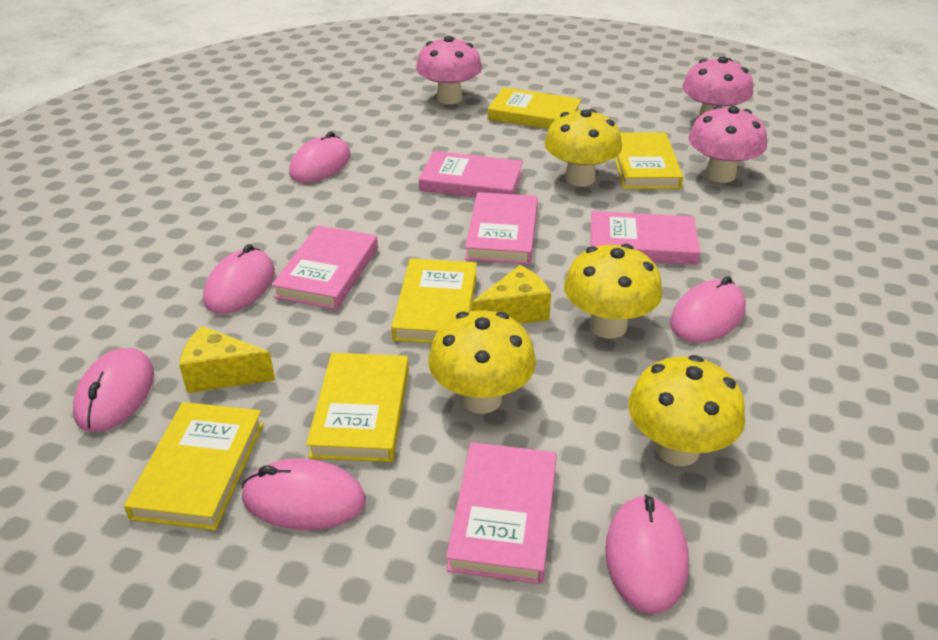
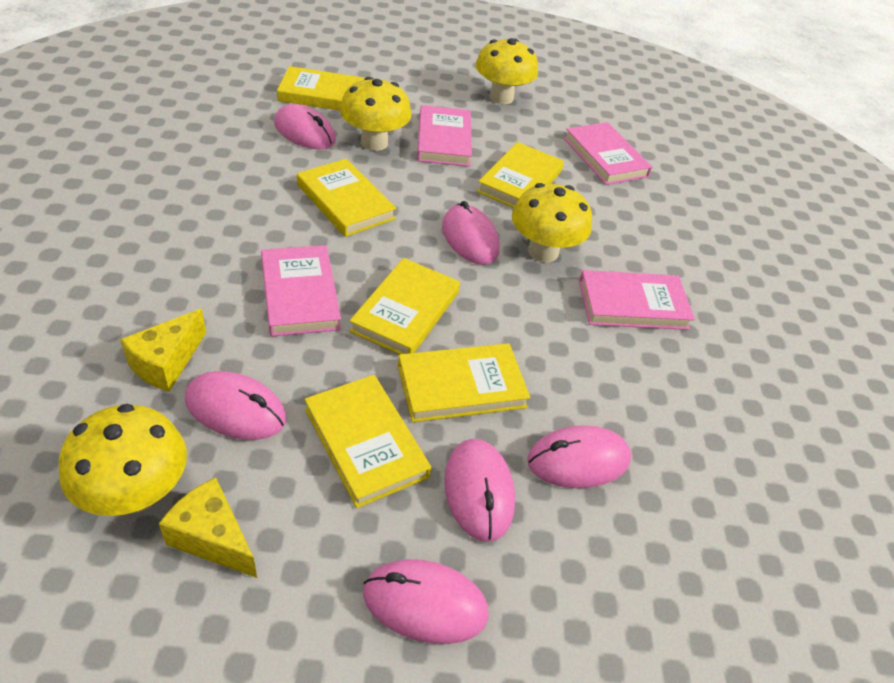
pink book: 5 -> 4
pink mushroom: 3 -> 0
yellow book: 5 -> 6

